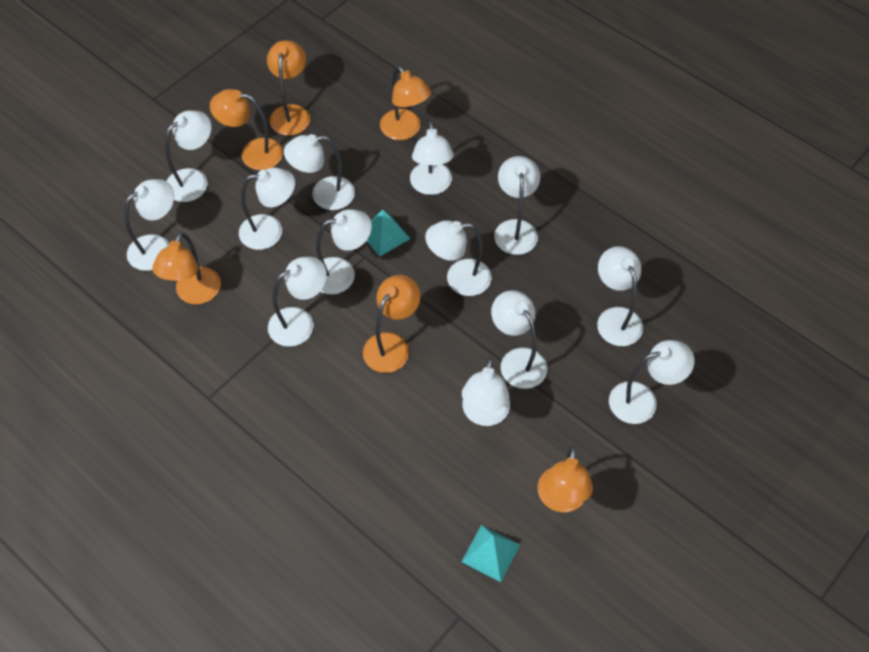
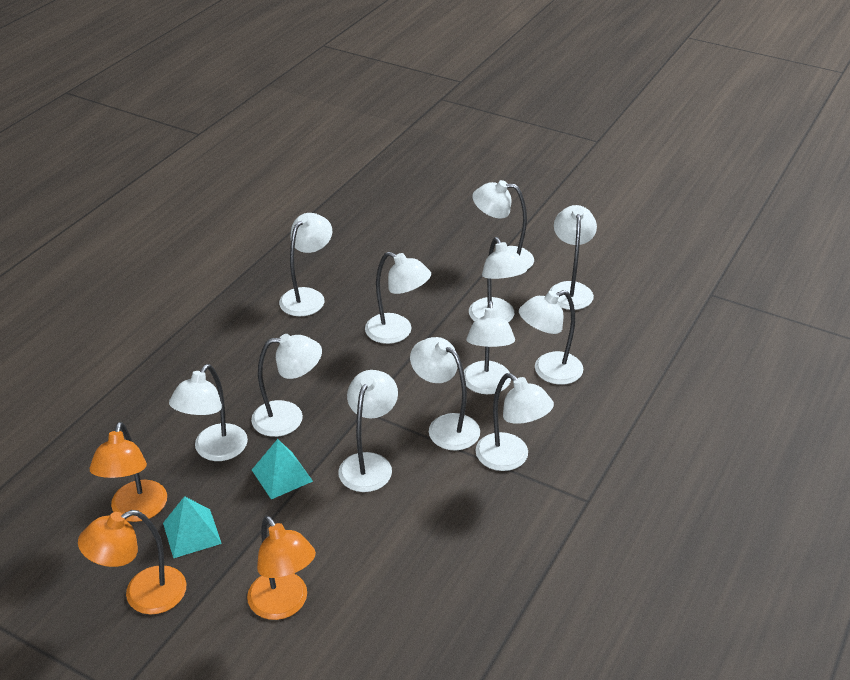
orange lamp: 6 -> 3
white lamp: 13 -> 12

